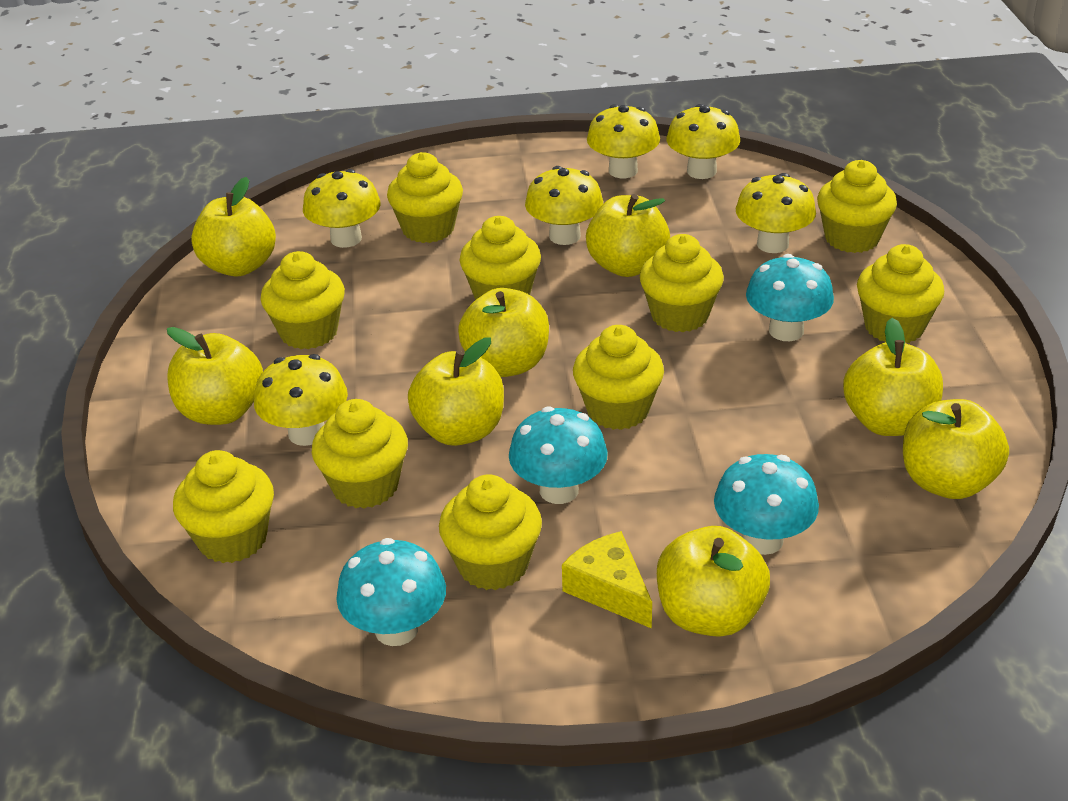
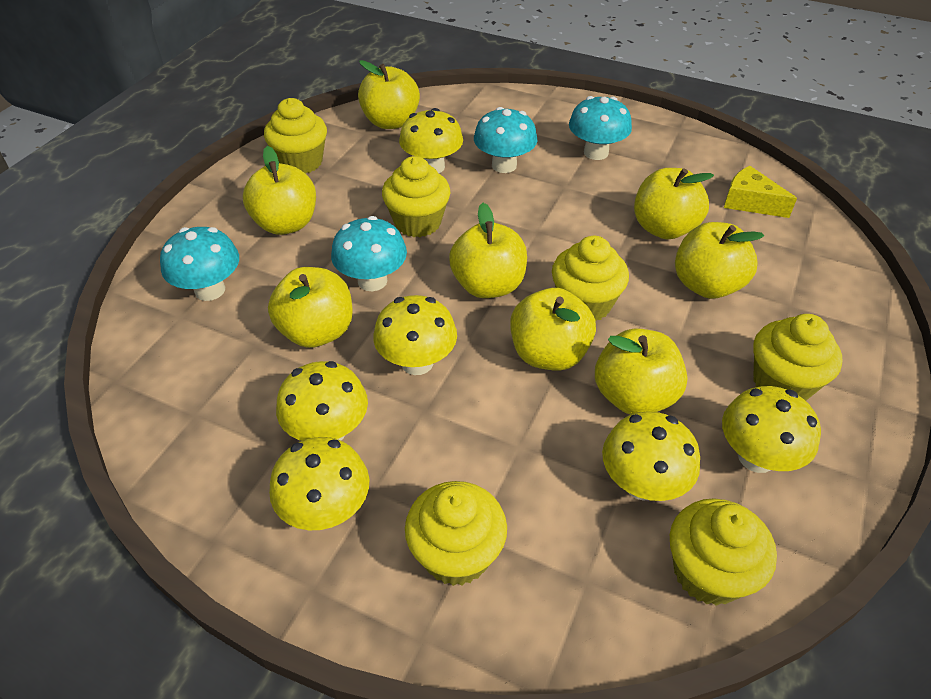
yellow cupcake: 10 -> 6

